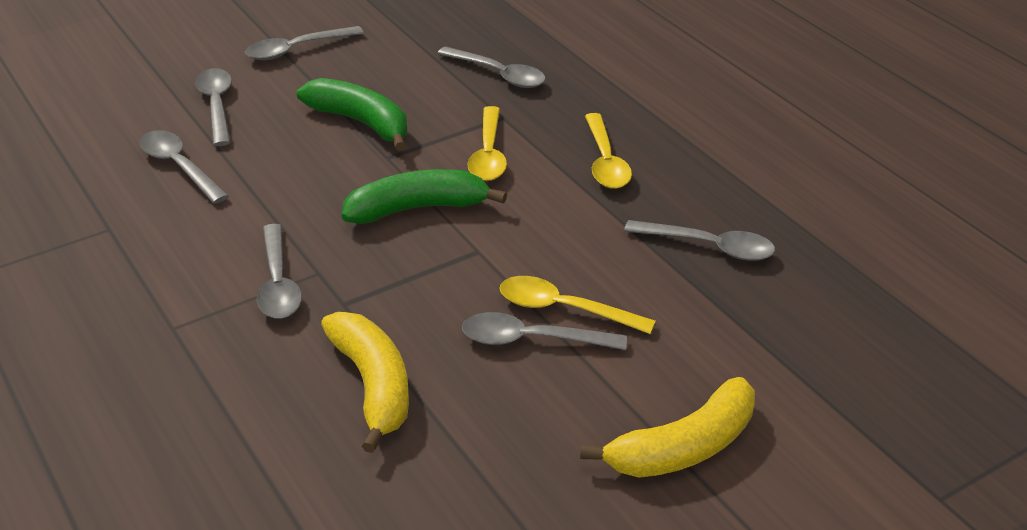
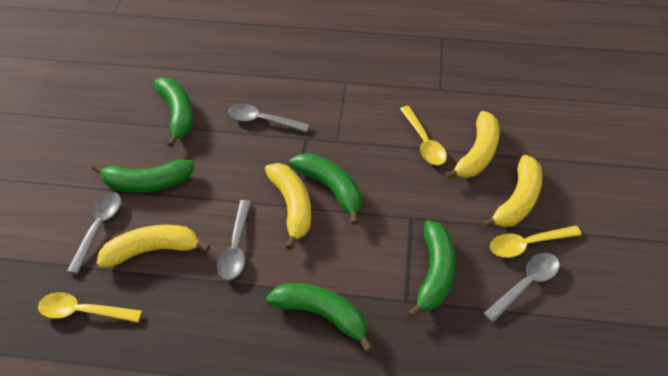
green banana: 2 -> 5
grey spoon: 7 -> 4
yellow banana: 2 -> 4

